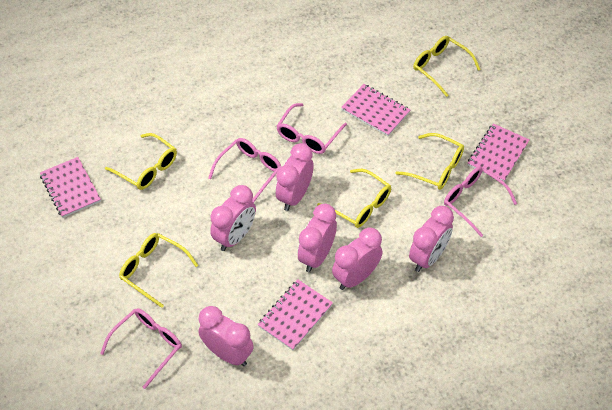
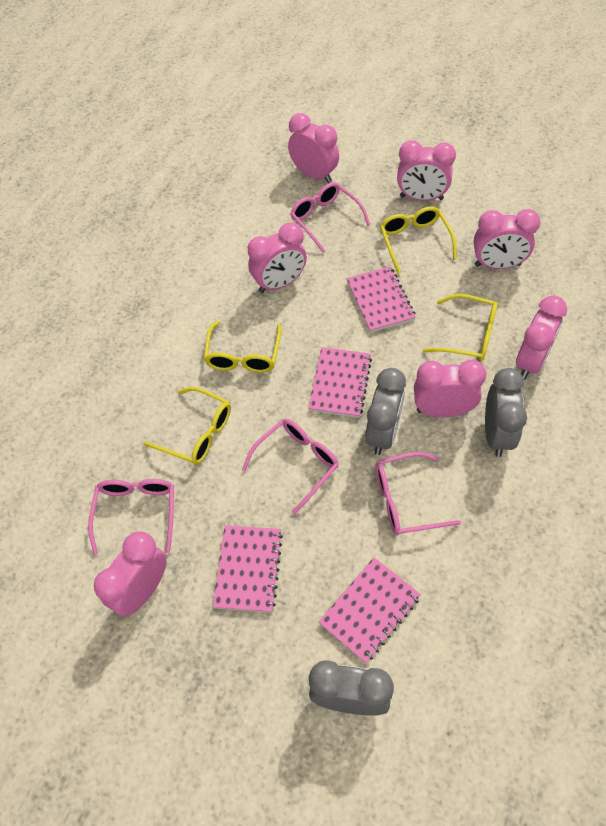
grey clock: 0 -> 3
pink clock: 6 -> 7
yellow glasses: 5 -> 4

